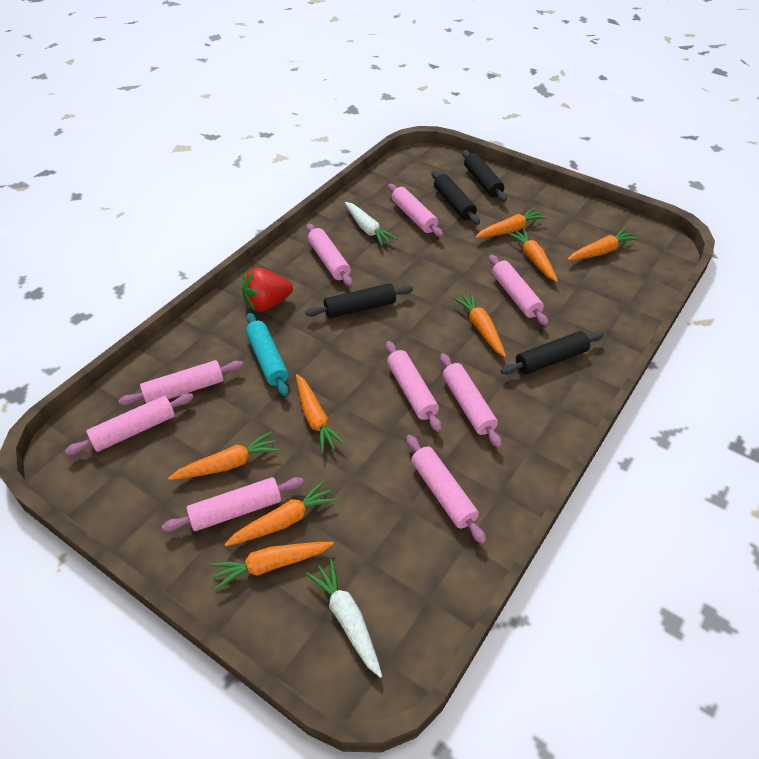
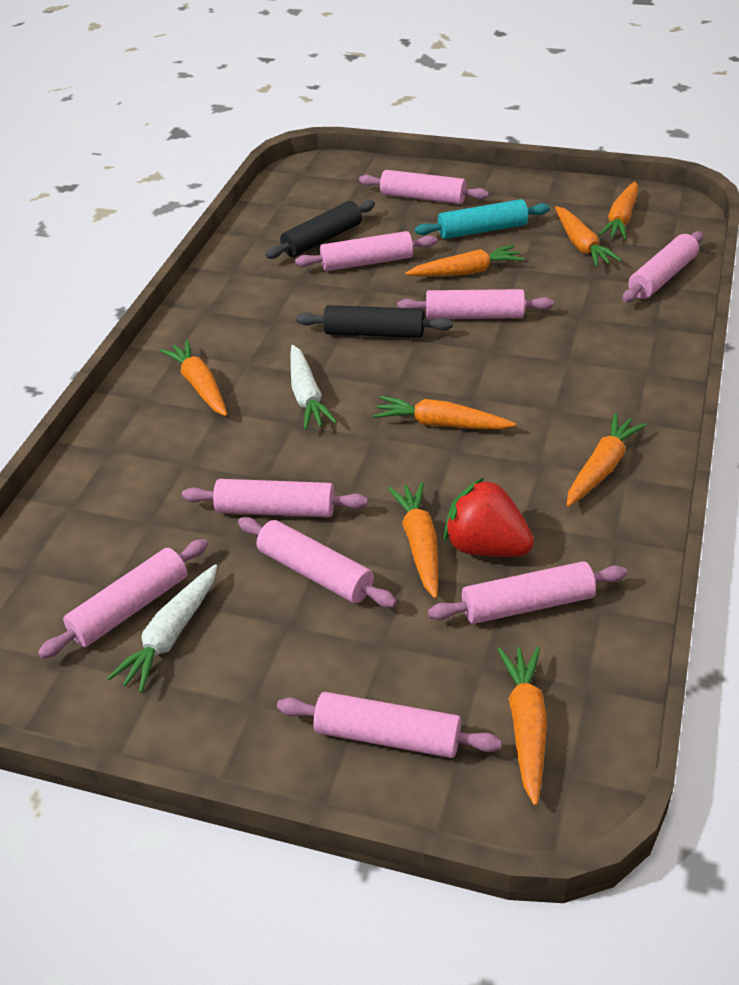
black rolling pin: 4 -> 2

